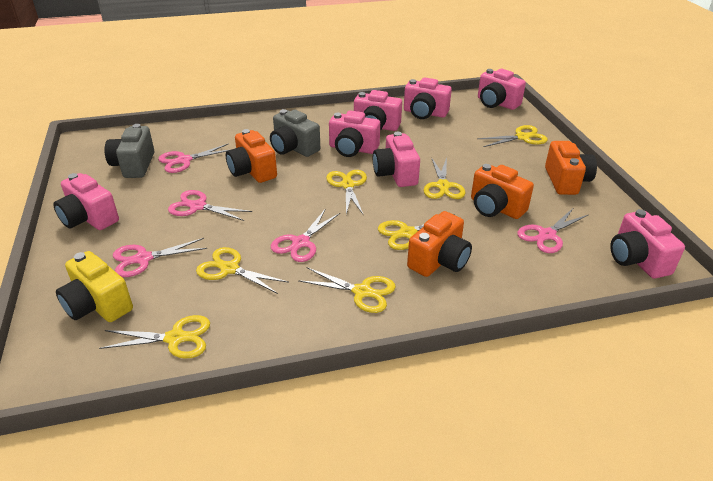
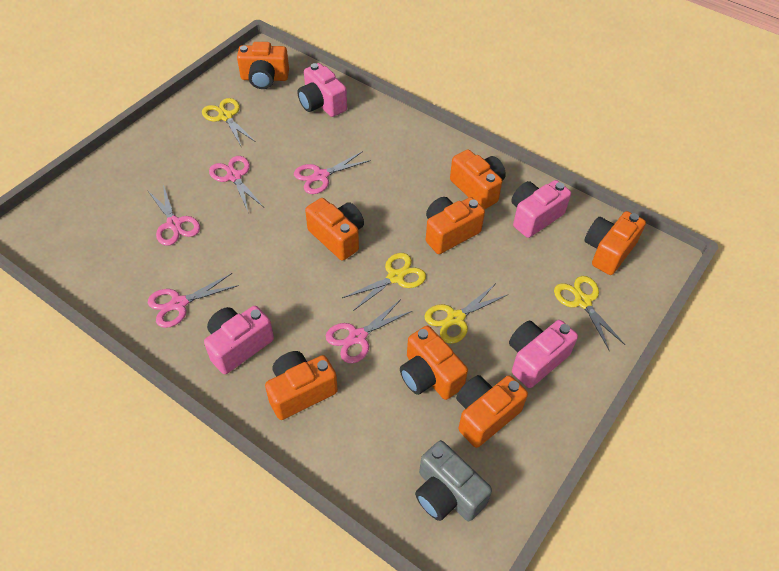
grey camera: 2 -> 1
orange camera: 4 -> 8
pink camera: 7 -> 4
yellow camera: 1 -> 0
yellow scissors: 7 -> 4

